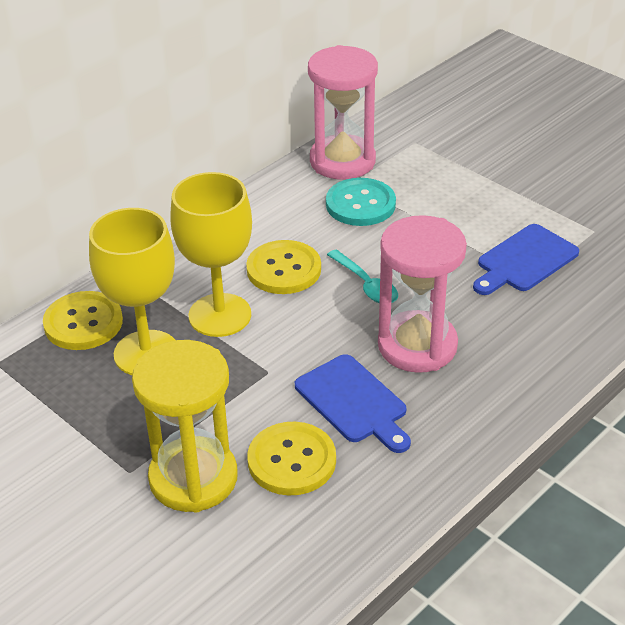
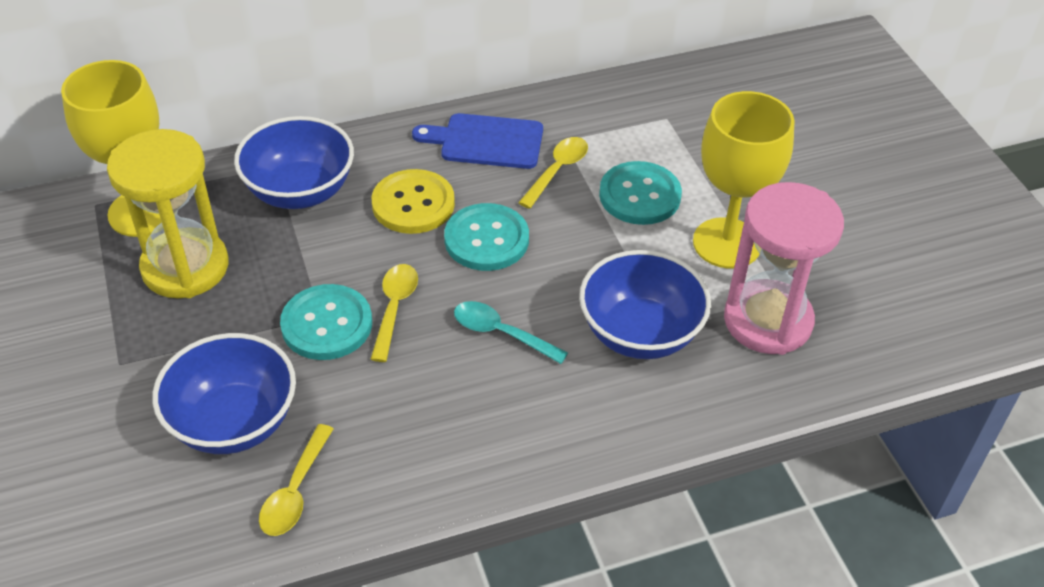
blue bowl: 0 -> 3
blue cutting board: 2 -> 1
pink hourglass: 2 -> 1
turquoise button: 1 -> 3
yellow button: 3 -> 1
yellow spoon: 0 -> 3

